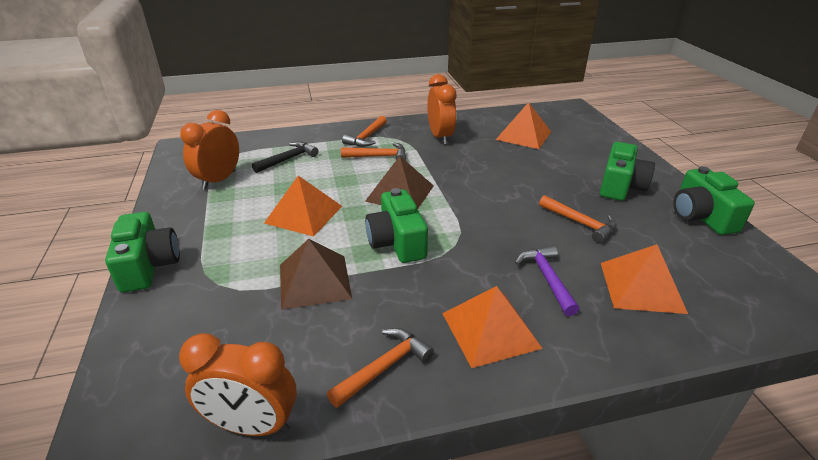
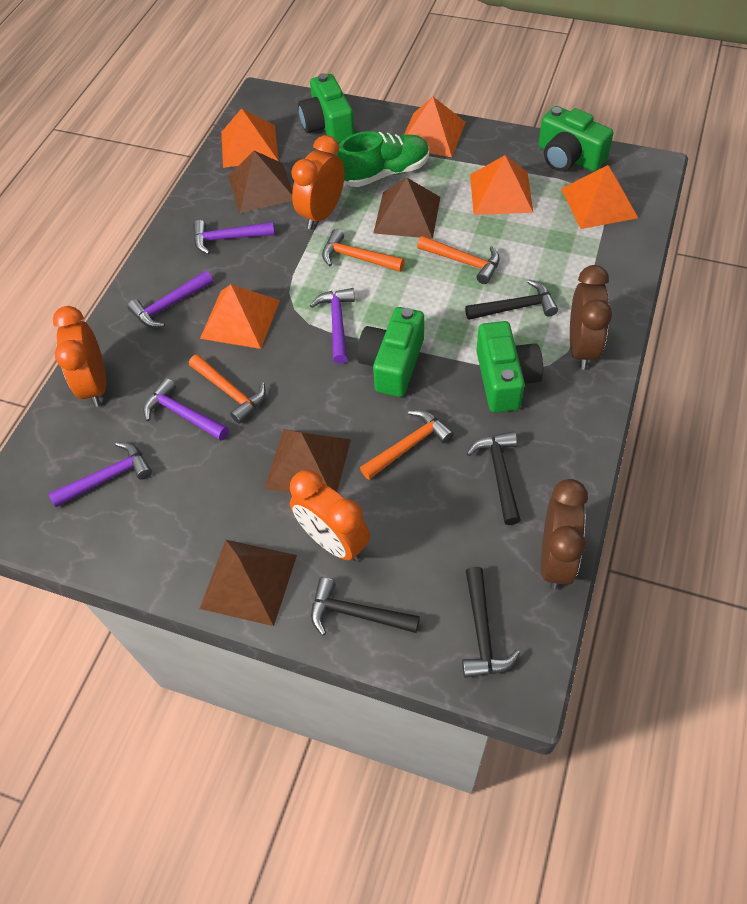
black hammer: 1 -> 4
brown clock: 0 -> 2
brown pyramid: 2 -> 4
green shoe: 0 -> 1
orange pyramid: 4 -> 5
purple hammer: 1 -> 5

